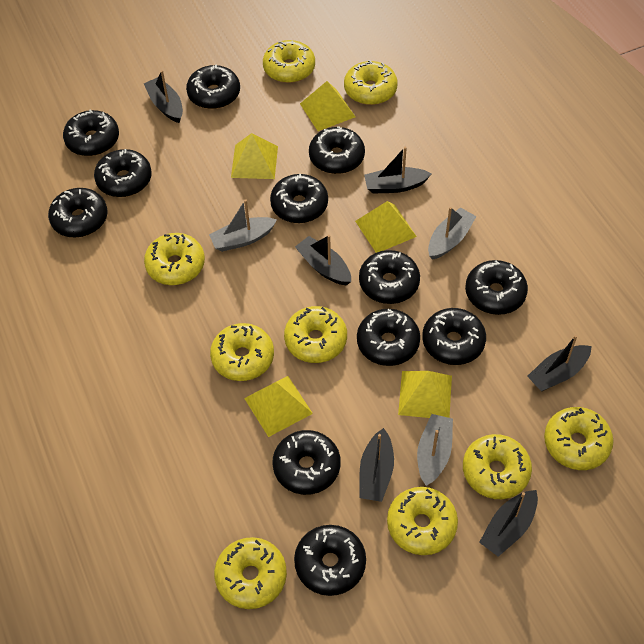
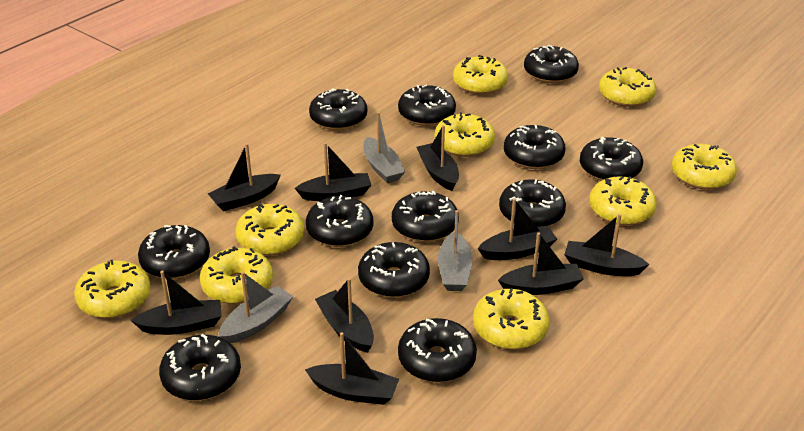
black boat: 6 -> 9
yellow pyramid: 5 -> 0

